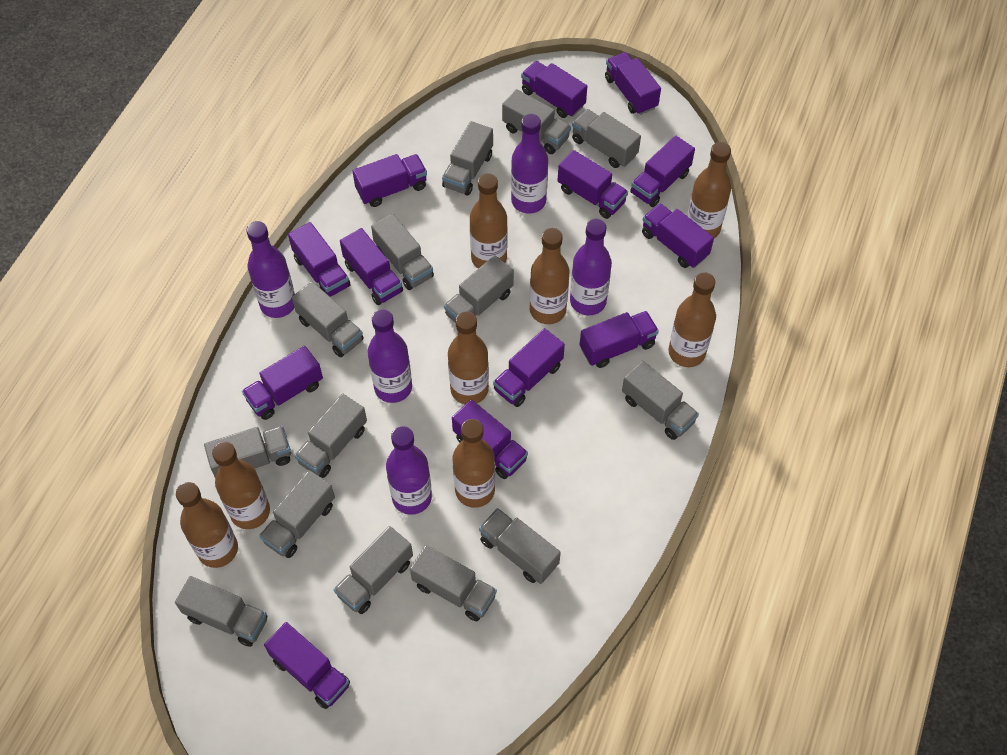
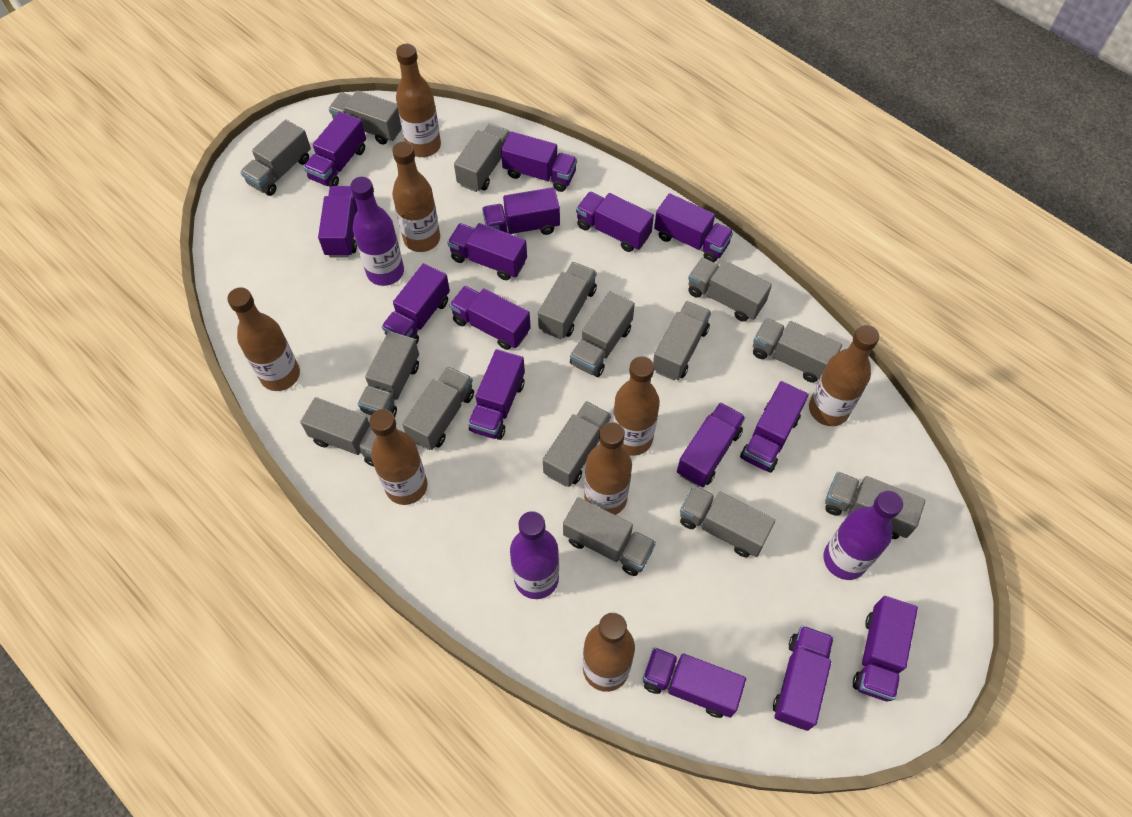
grey truck: 14 -> 15
purple bottle: 5 -> 3
purple truck: 13 -> 15

